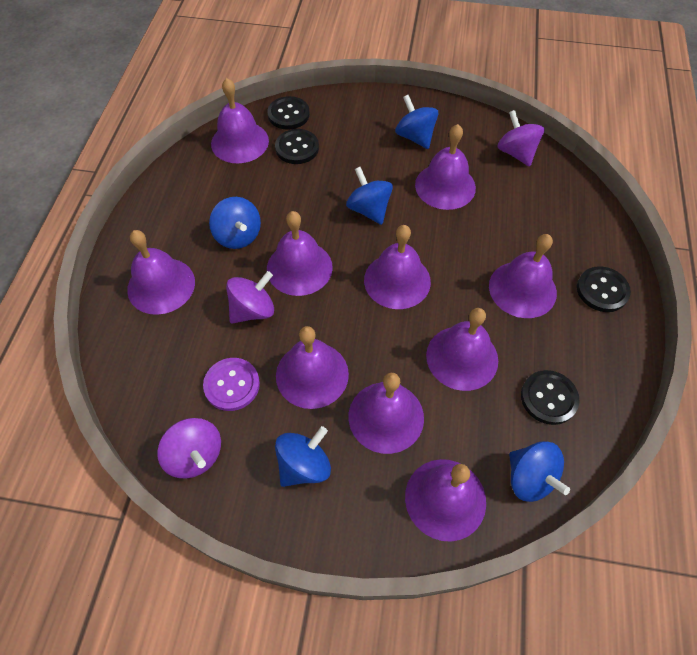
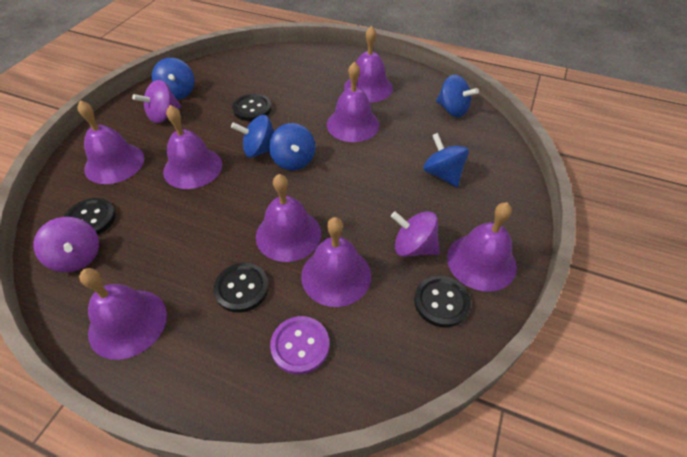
purple bell: 10 -> 8

